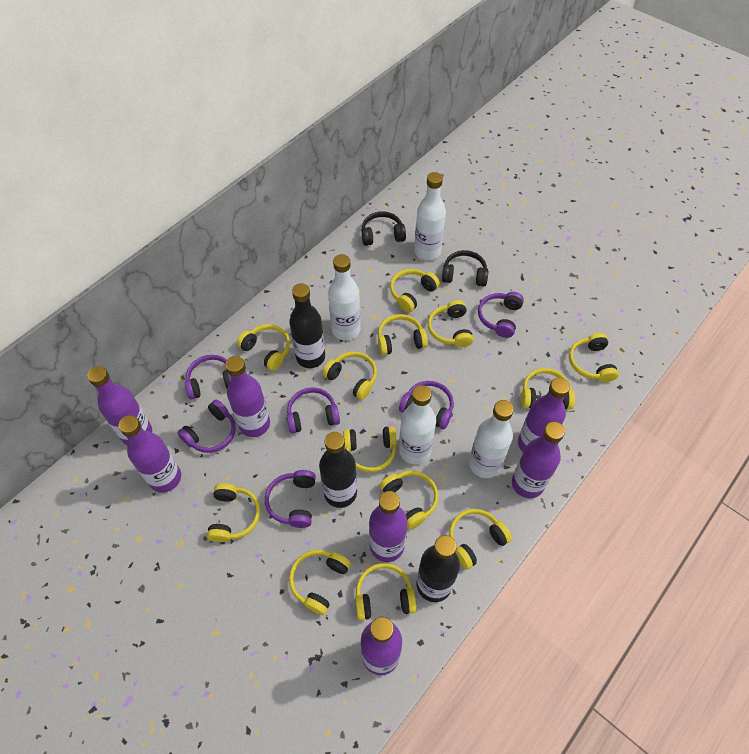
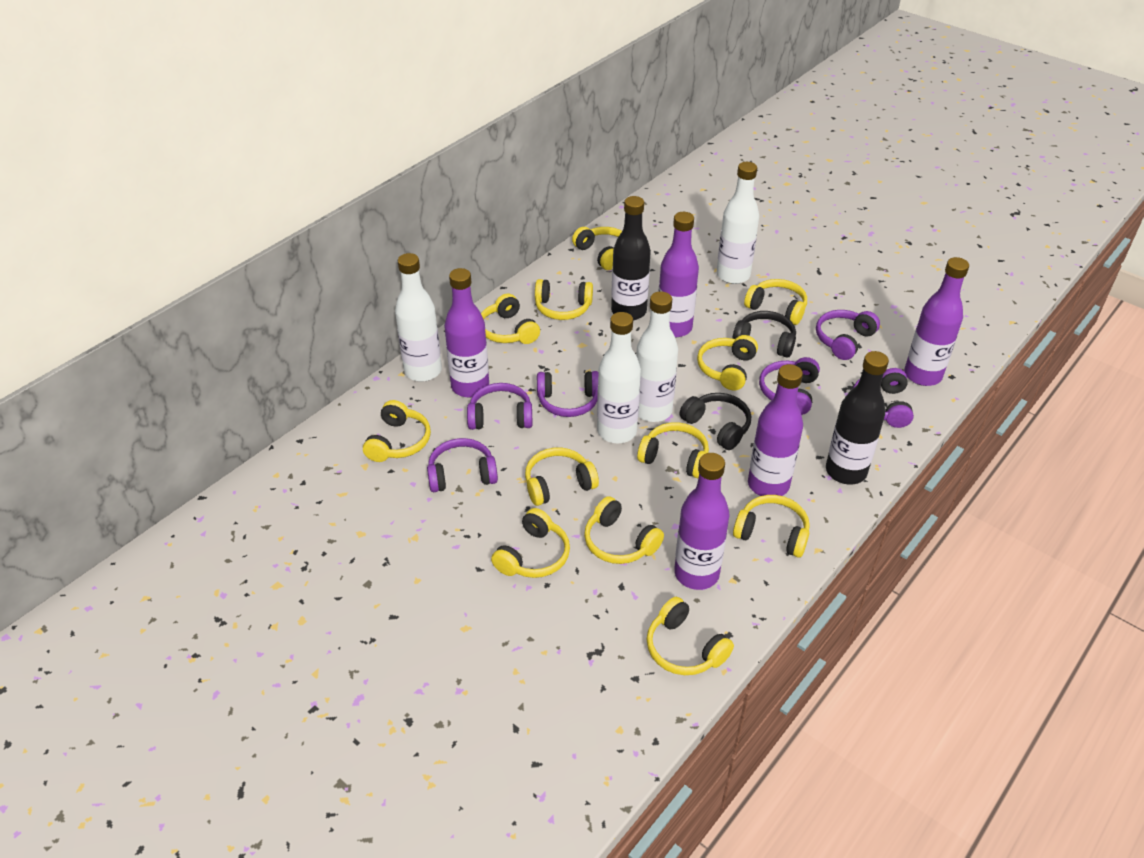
black bottle: 3 -> 2
purple bottle: 7 -> 5
yellow headphones: 13 -> 12

